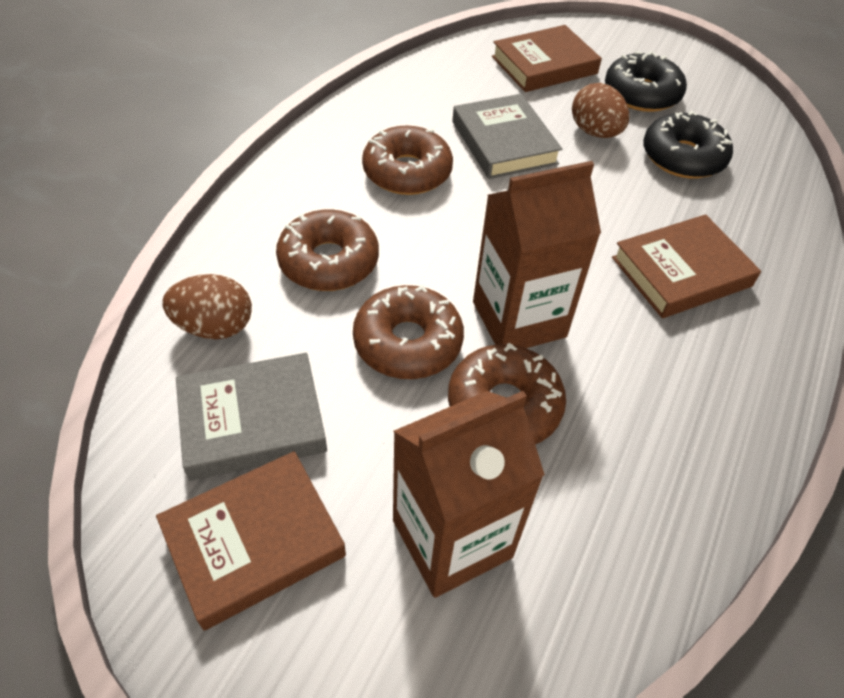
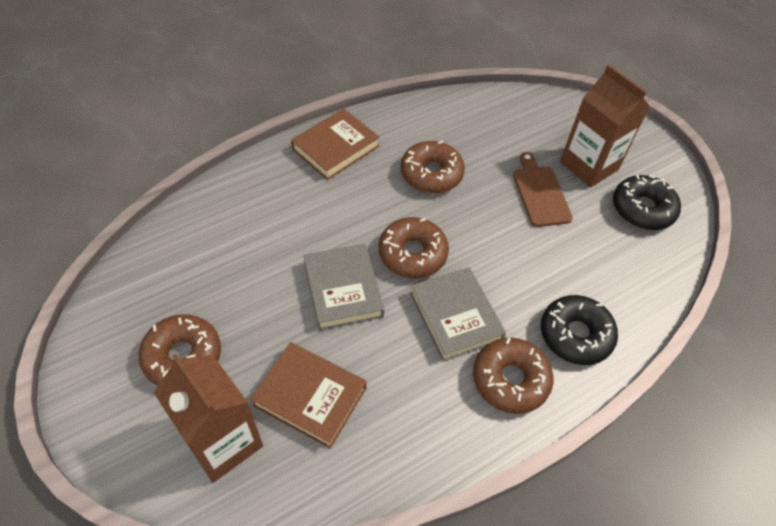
brown book: 3 -> 2
brown cutting board: 0 -> 1
brown egg: 2 -> 0

